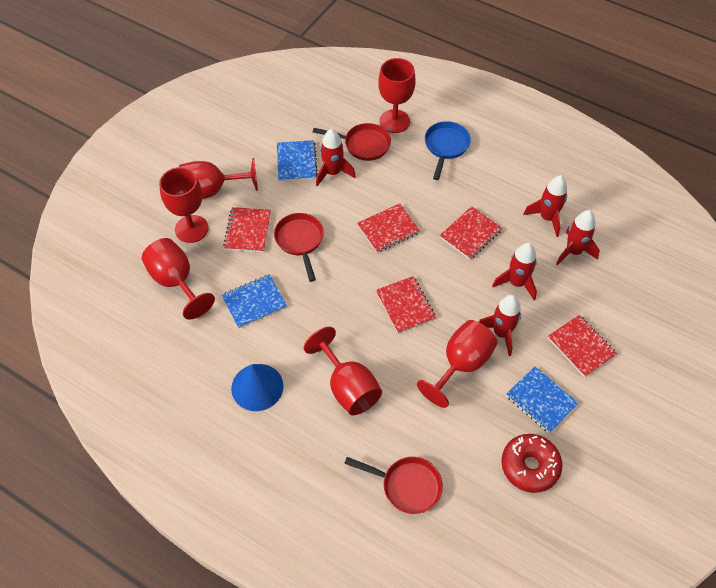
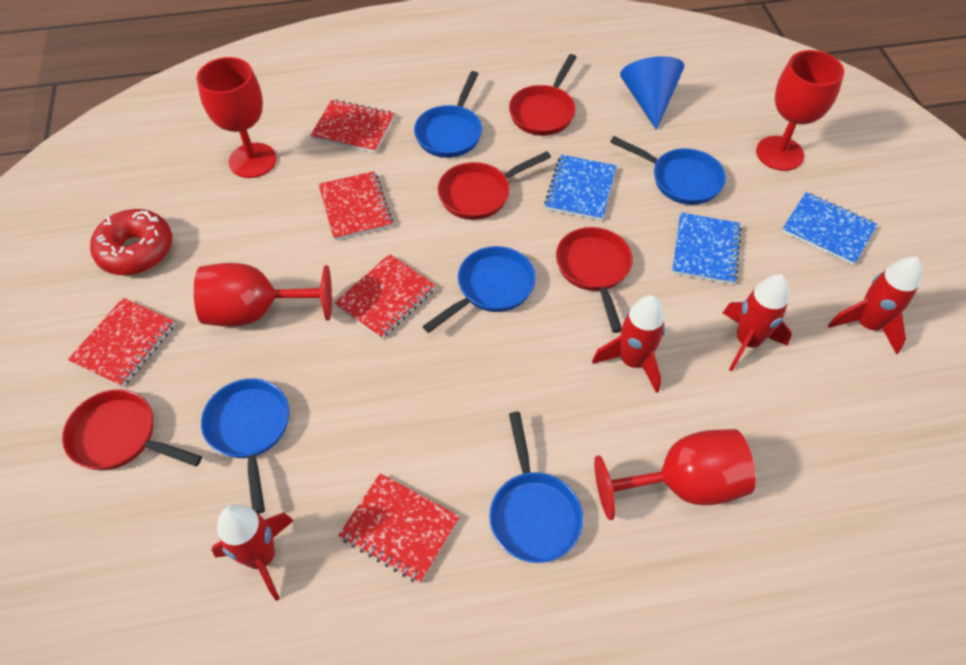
blue pan: 1 -> 5
red goblet: 6 -> 4
red pan: 3 -> 4
red rocket: 5 -> 4

